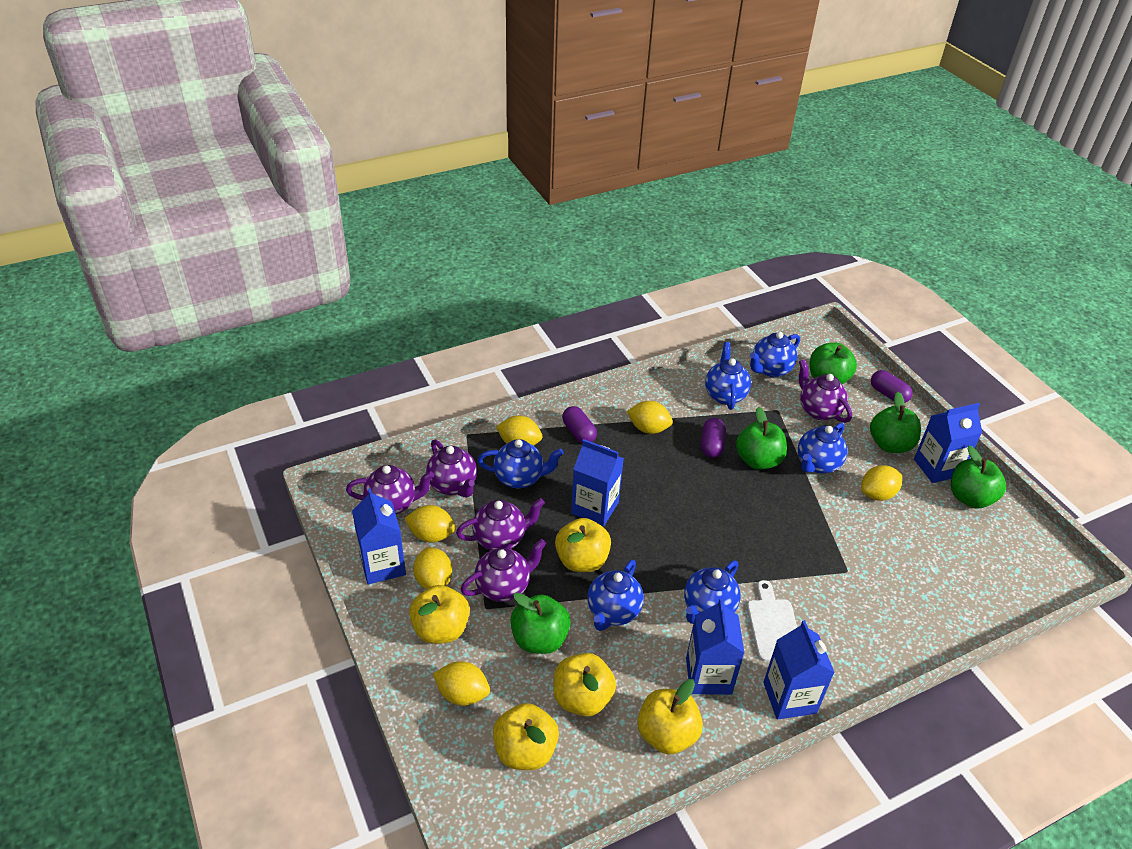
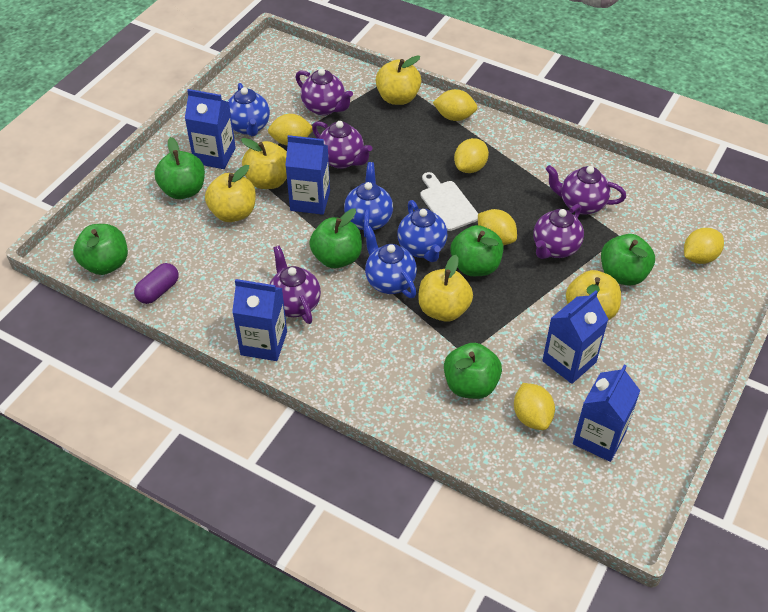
blue teapot: 6 -> 4
green apple: 5 -> 6
purple capsule: 3 -> 1

